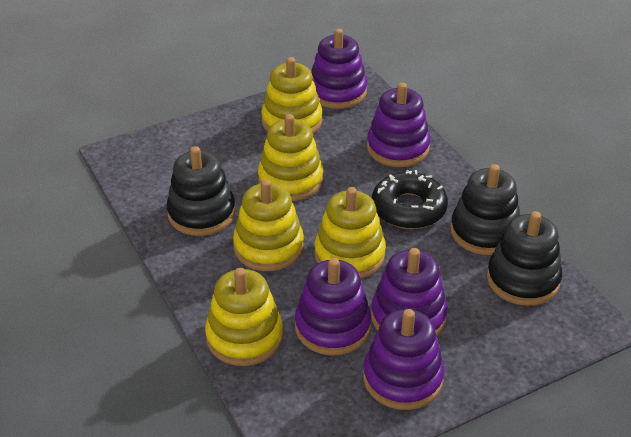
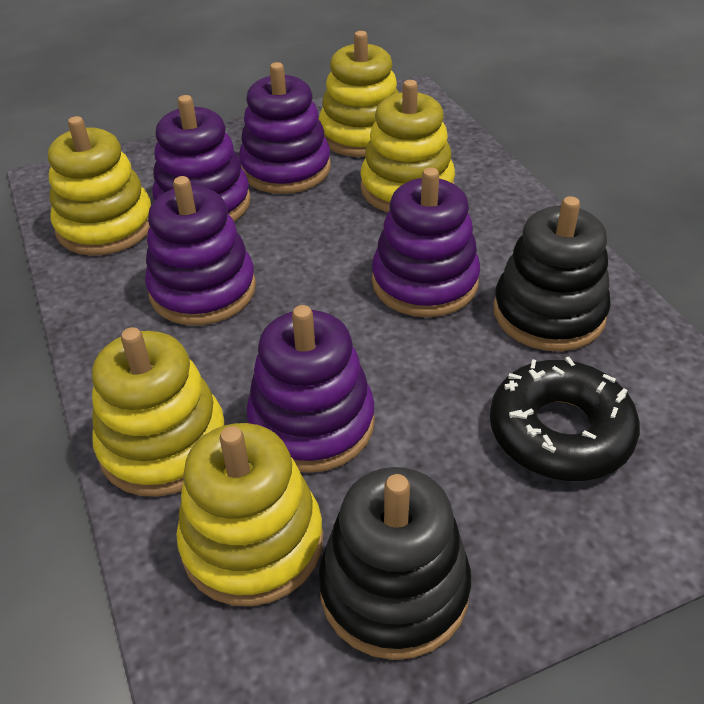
black stacking toy: 3 -> 2

